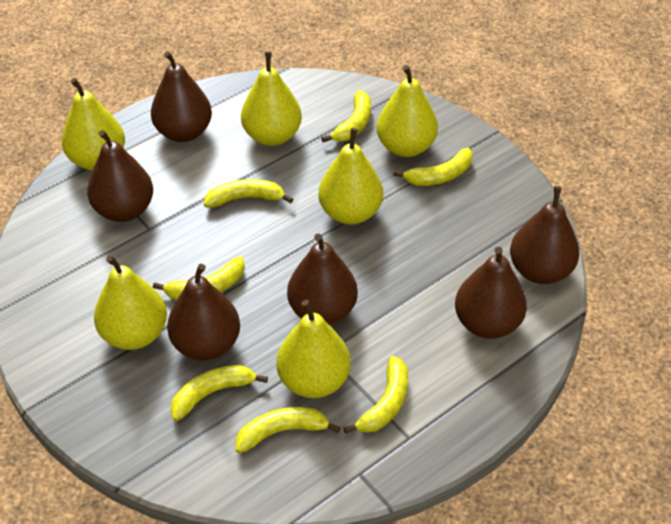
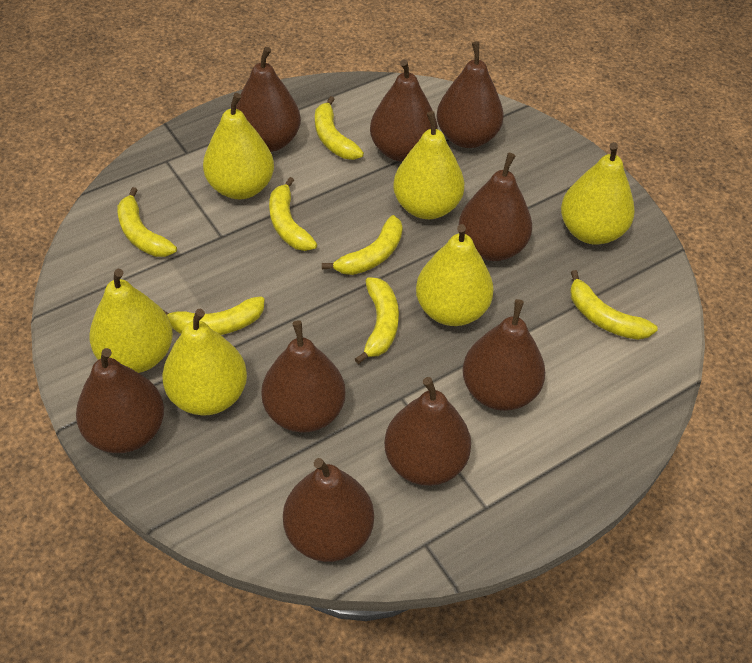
brown pear: 6 -> 9

